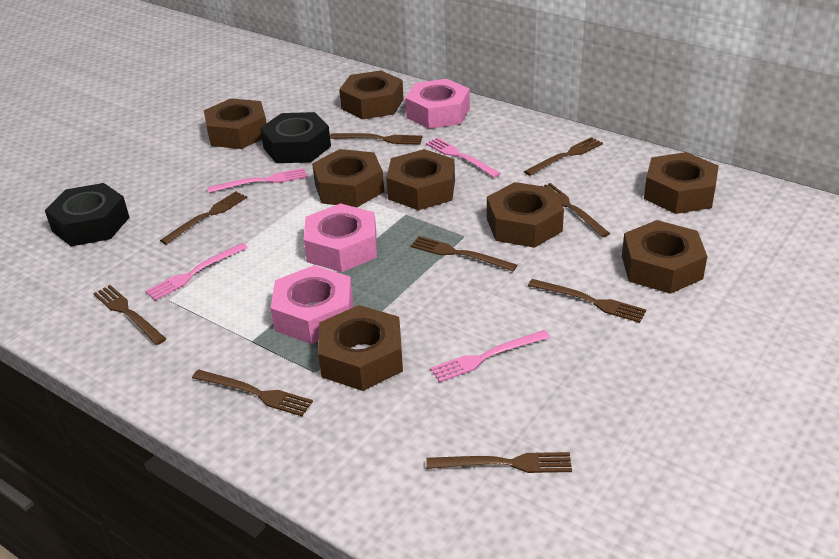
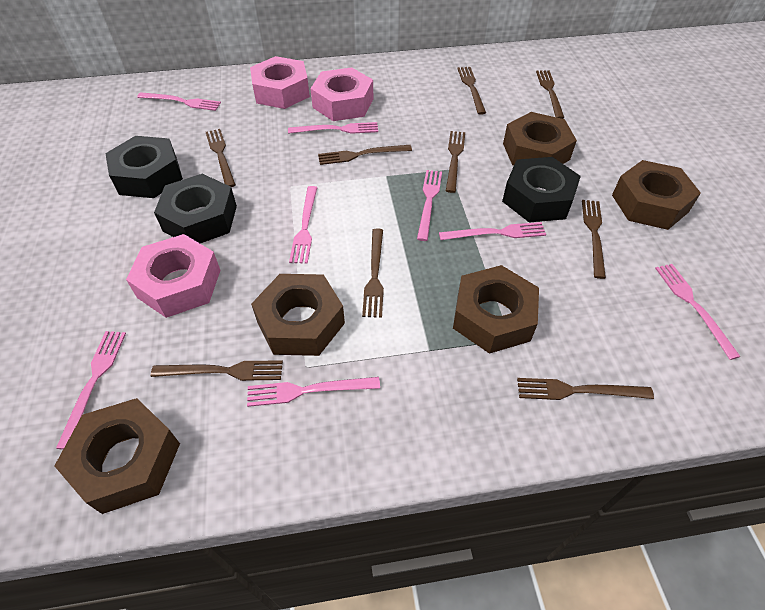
black nut: 2 -> 3
brown nut: 8 -> 5
pink fork: 4 -> 8

